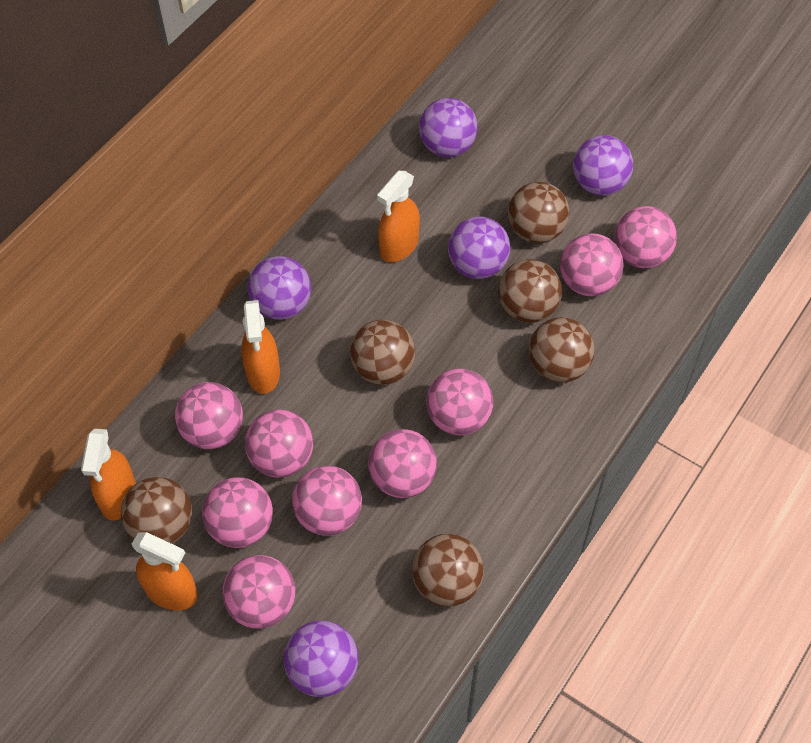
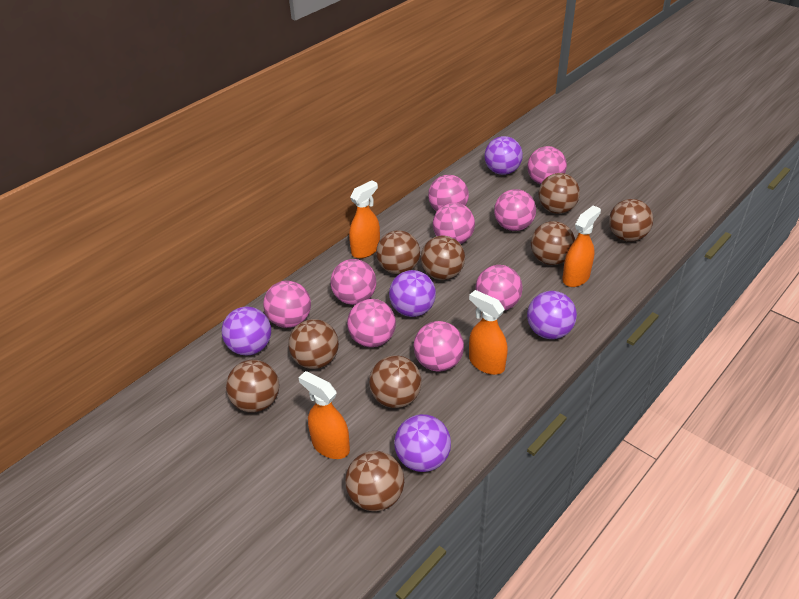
brown ball: 6 -> 9

